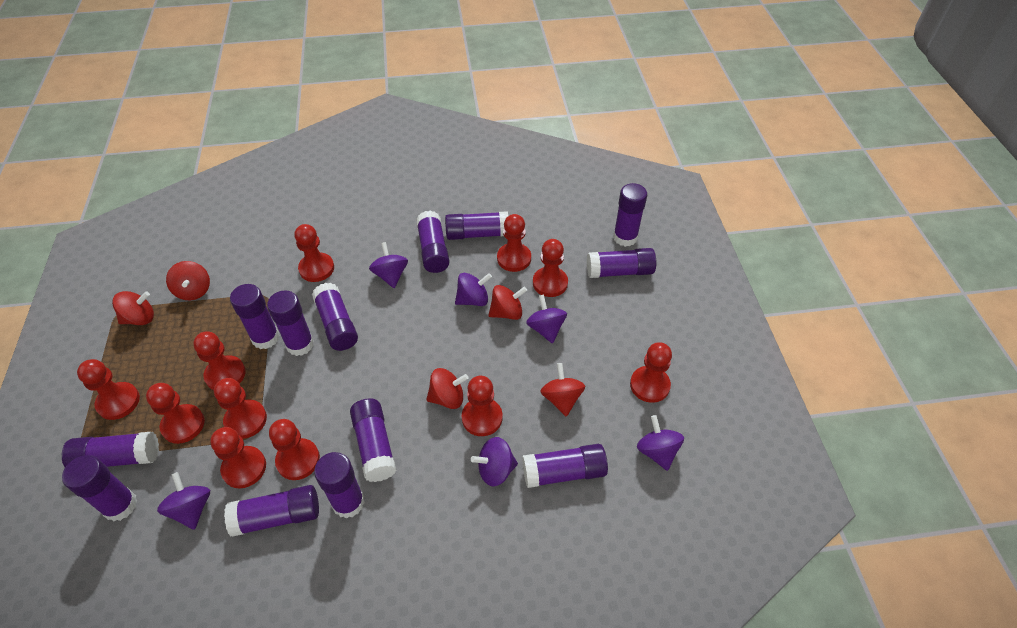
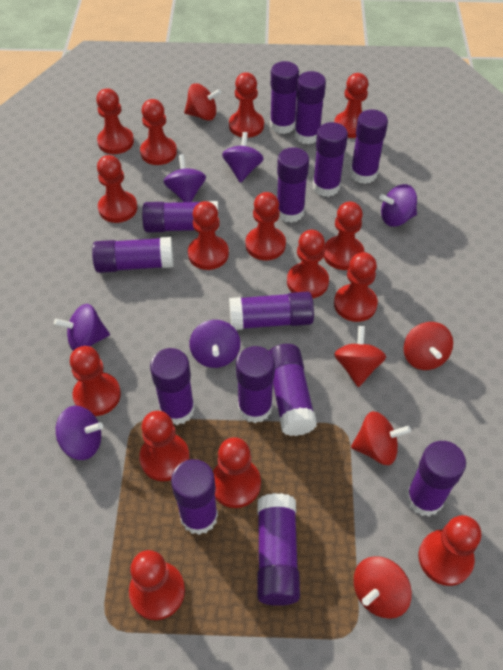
purple glue stick: 13 -> 14
red pawn: 11 -> 15

